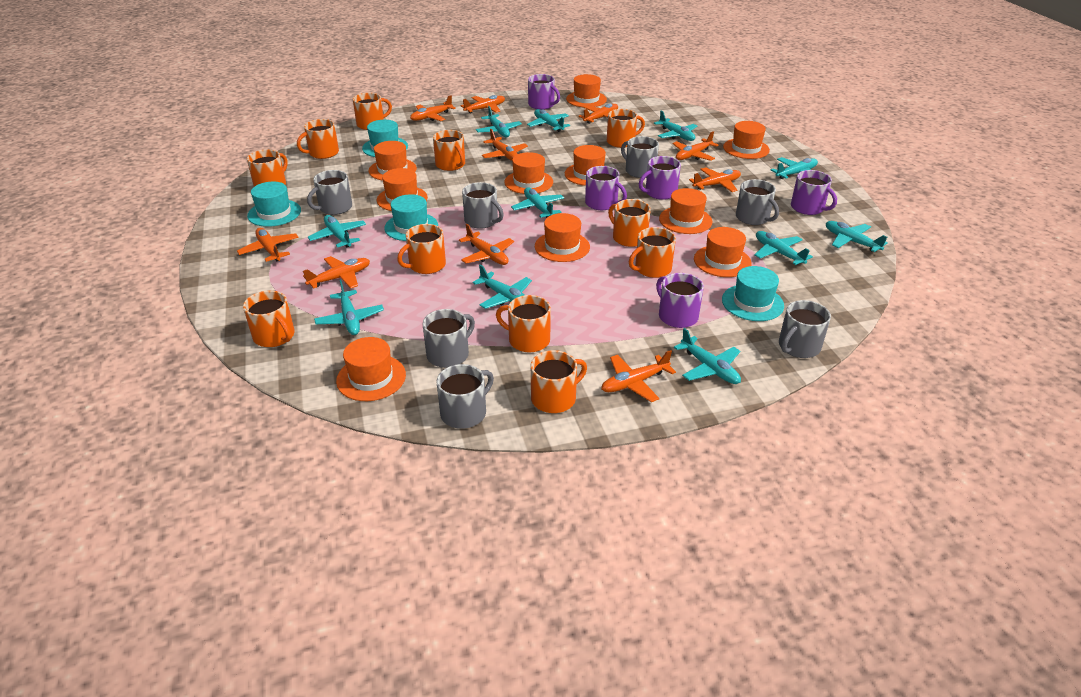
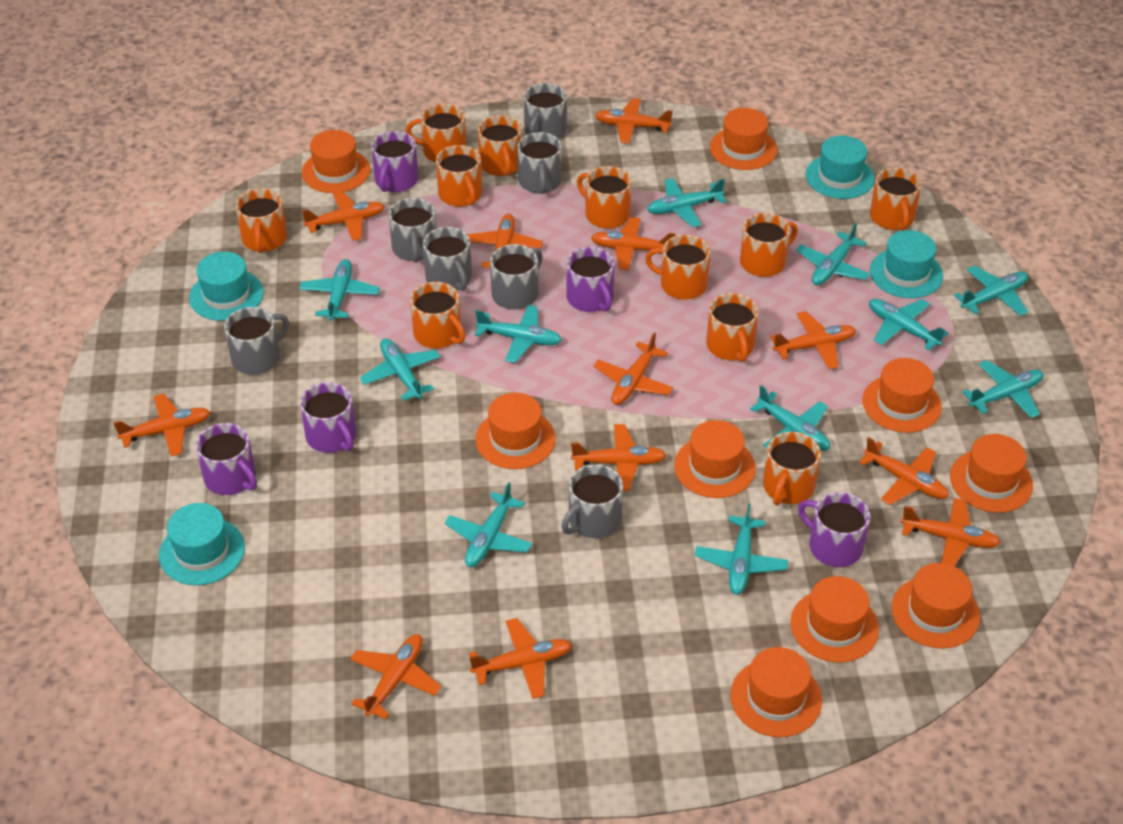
orange hat: 10 -> 9
orange plane: 10 -> 12

